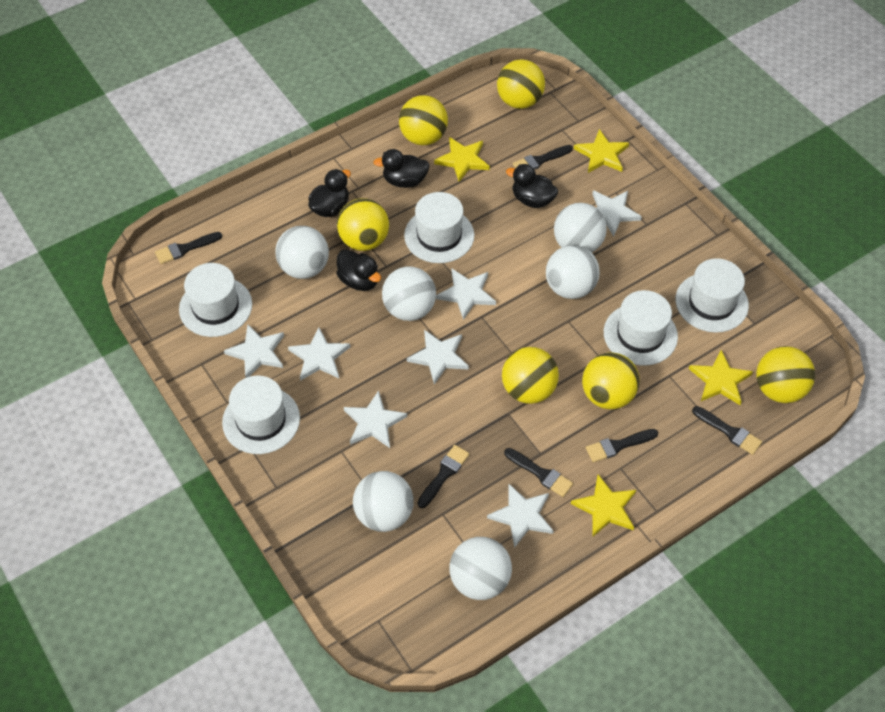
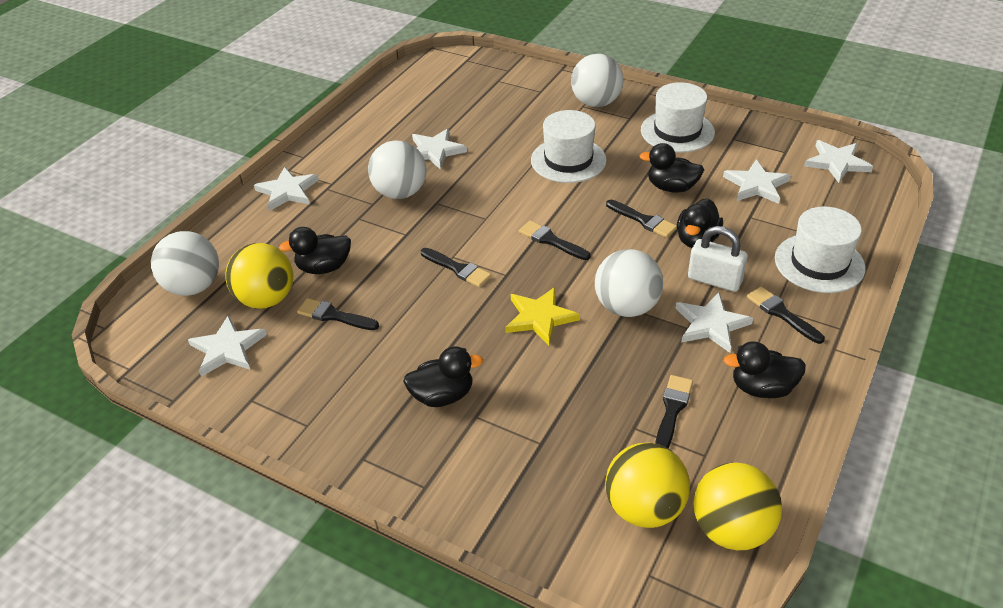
black duck: 4 -> 5
white ball: 6 -> 4
white hat: 5 -> 3
white padlock: 0 -> 1
white star: 7 -> 6
yellow ball: 6 -> 3
yellow star: 4 -> 1

